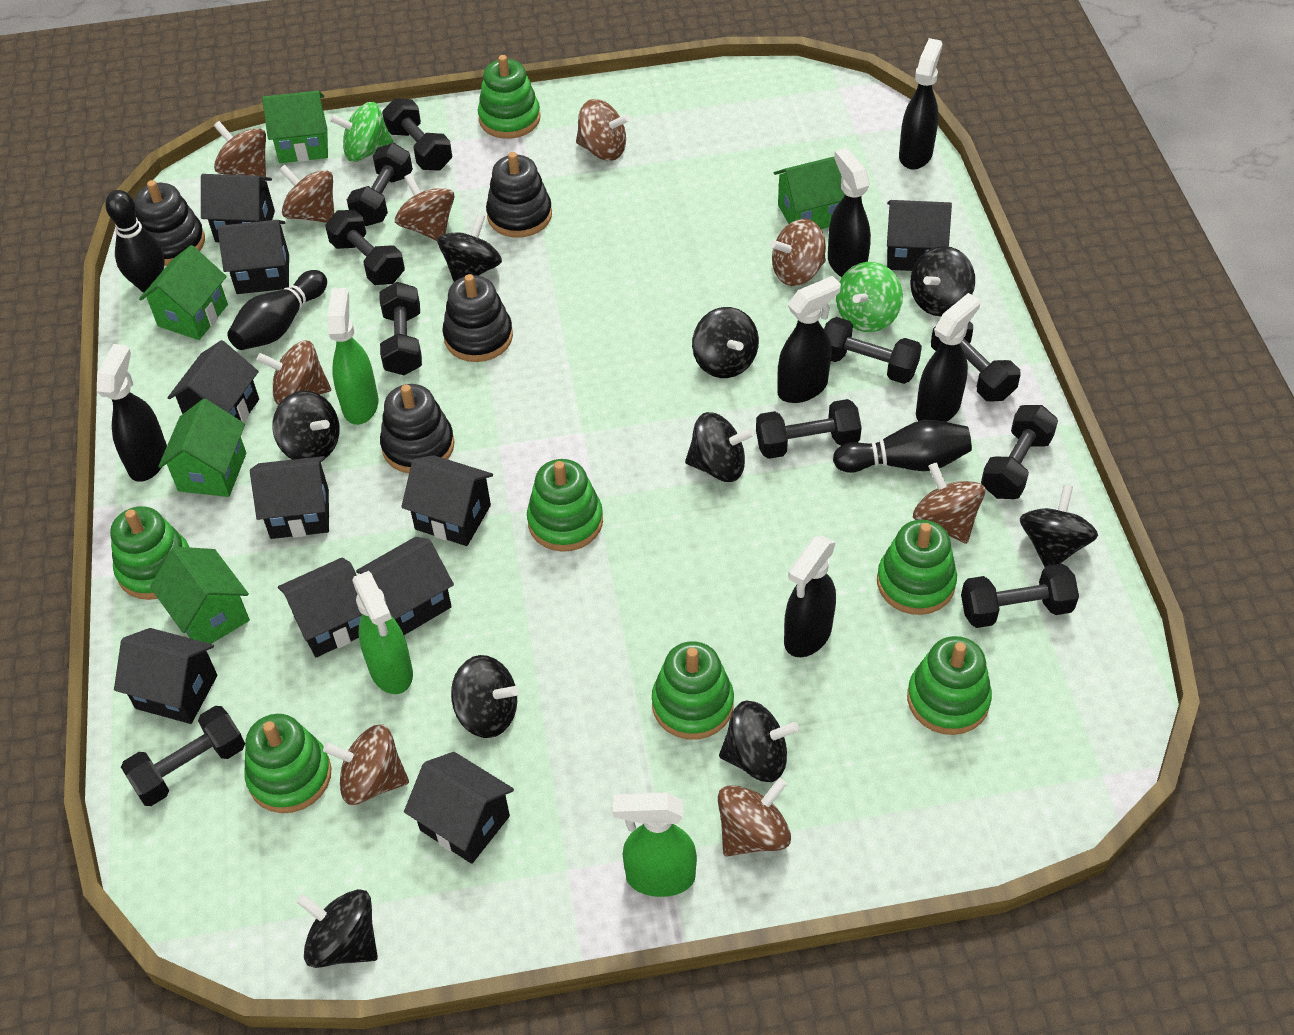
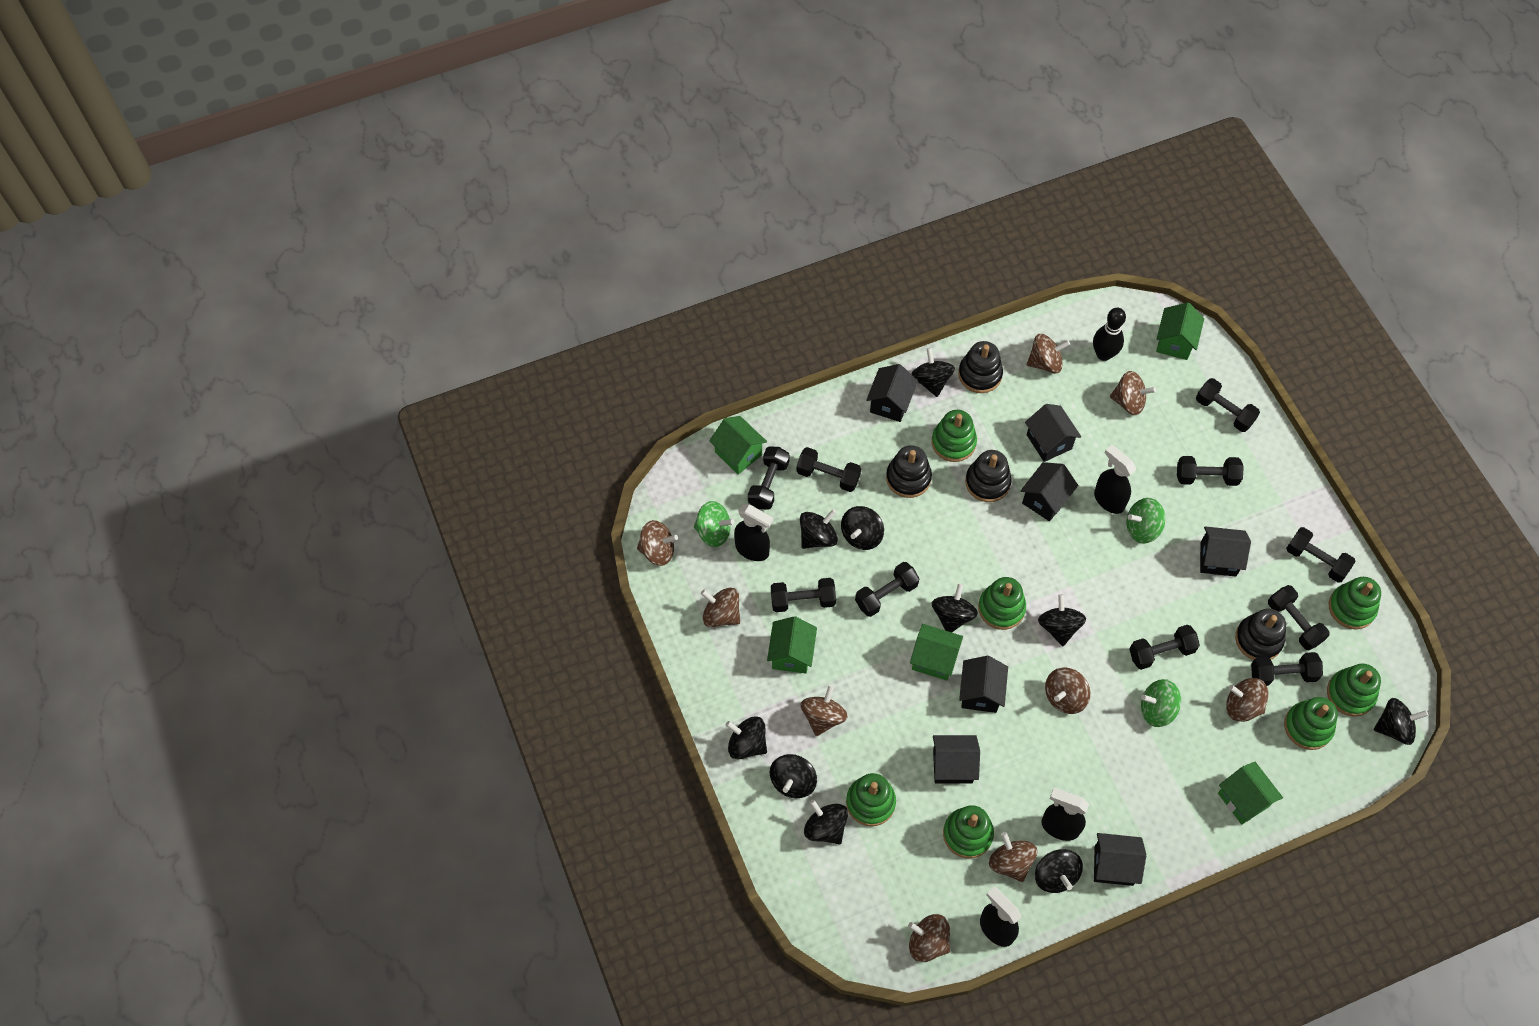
black bowling pin: 3 -> 1
black house: 10 -> 7
black spinning top: 9 -> 10
black spray bottle: 6 -> 4
green spinning top: 2 -> 3
green spray bottle: 3 -> 0

